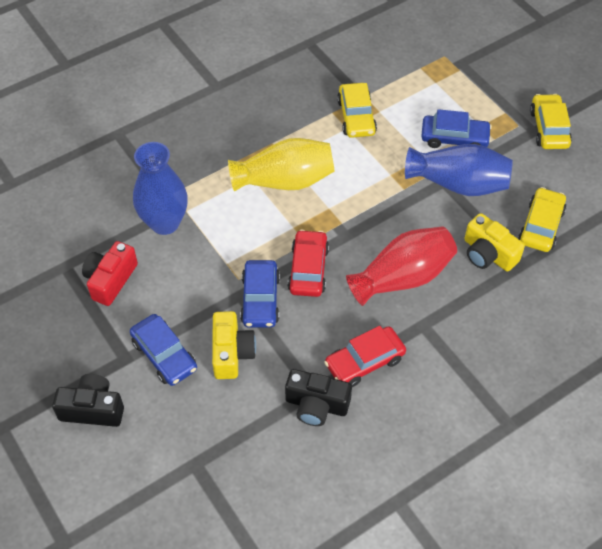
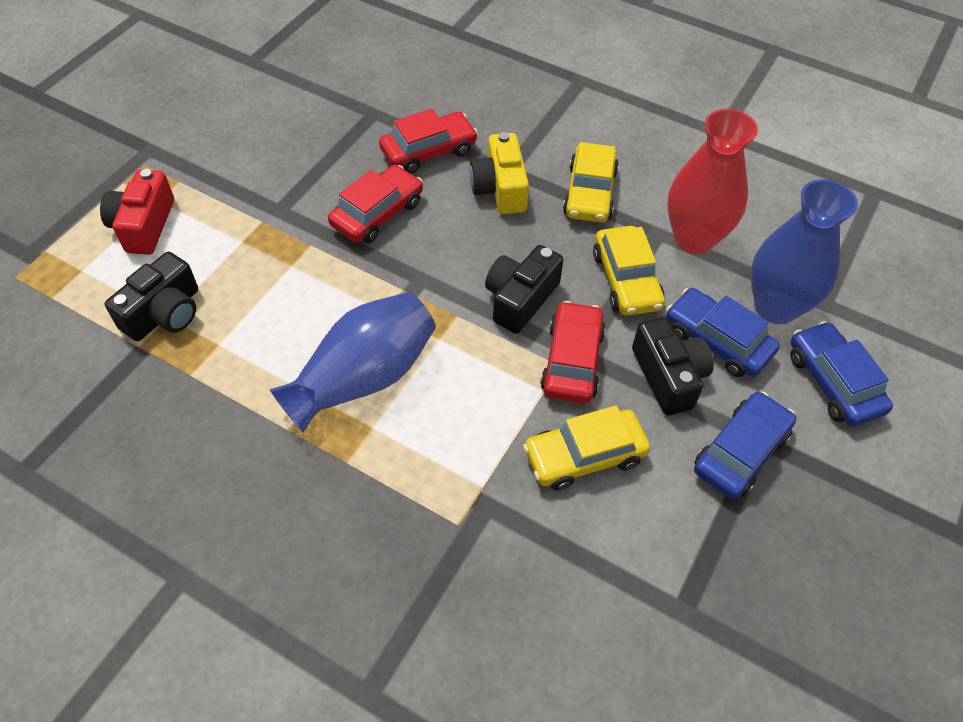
black camera: 2 -> 3
red car: 2 -> 3
yellow camera: 2 -> 1
yellow vase: 1 -> 0

